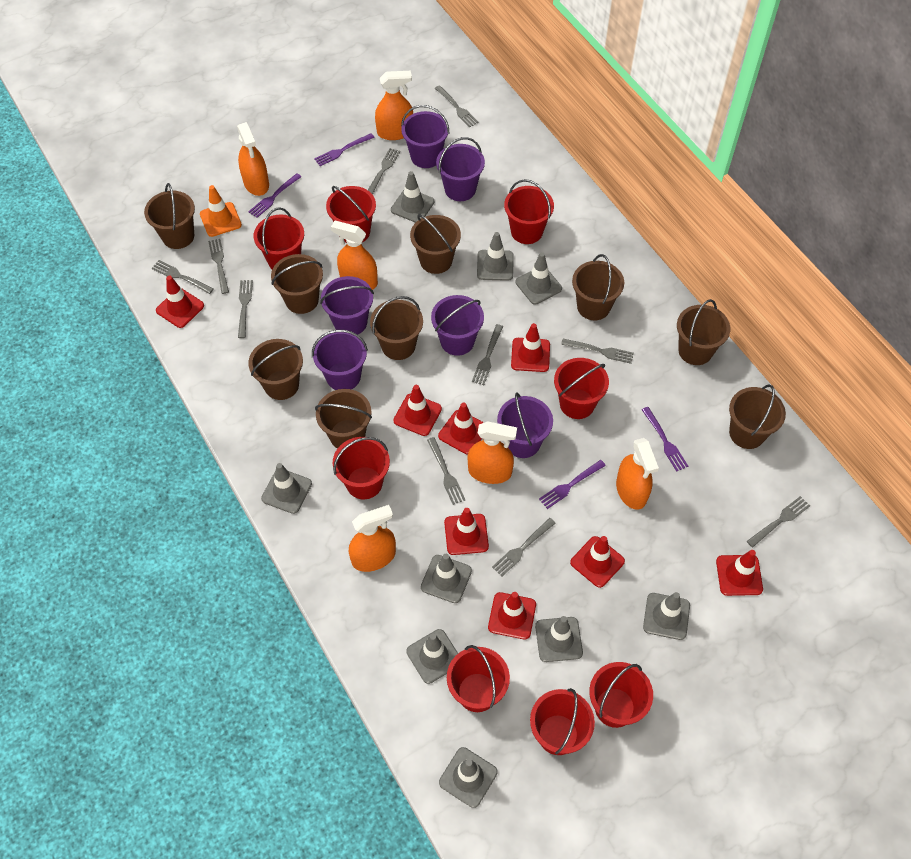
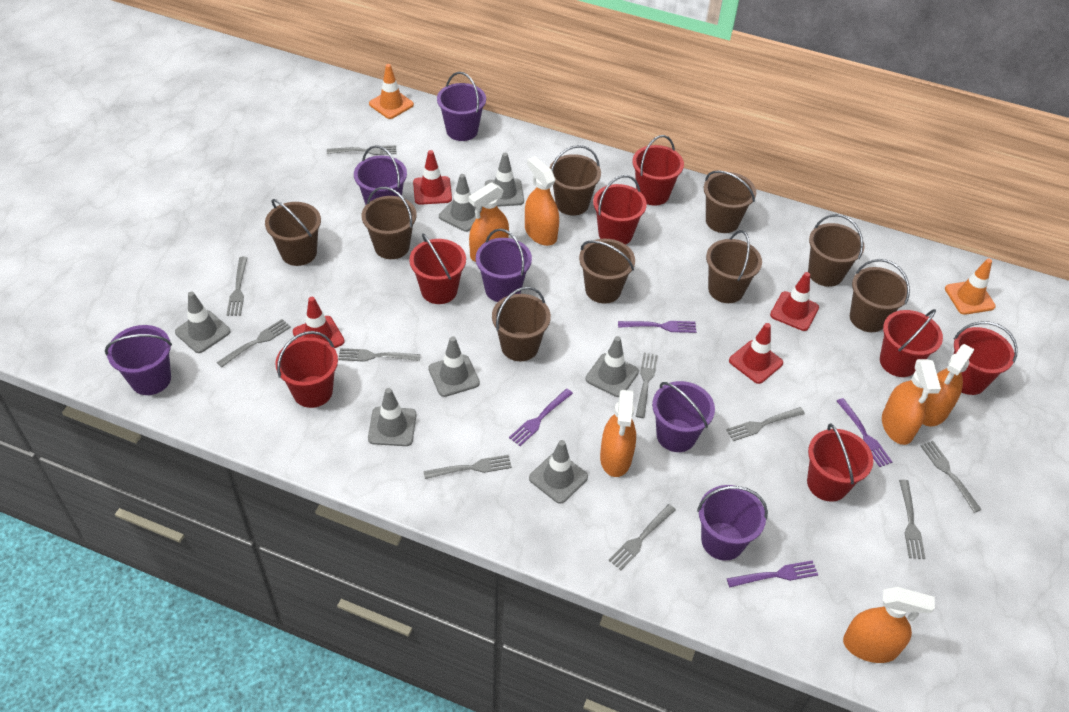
grey traffic cone: 9 -> 7
orange traffic cone: 1 -> 2
red bucket: 8 -> 7
red traffic cone: 8 -> 4

